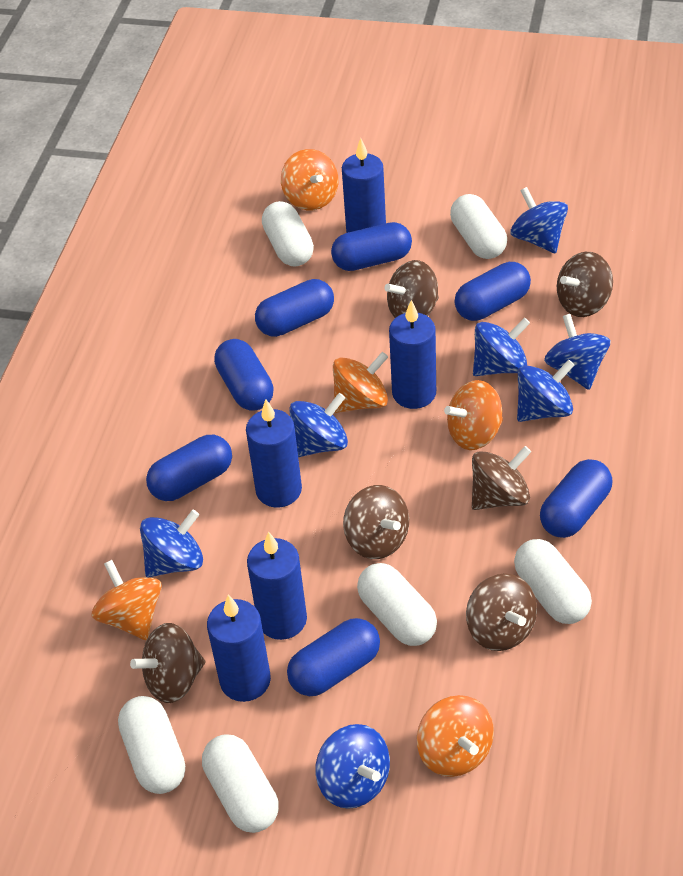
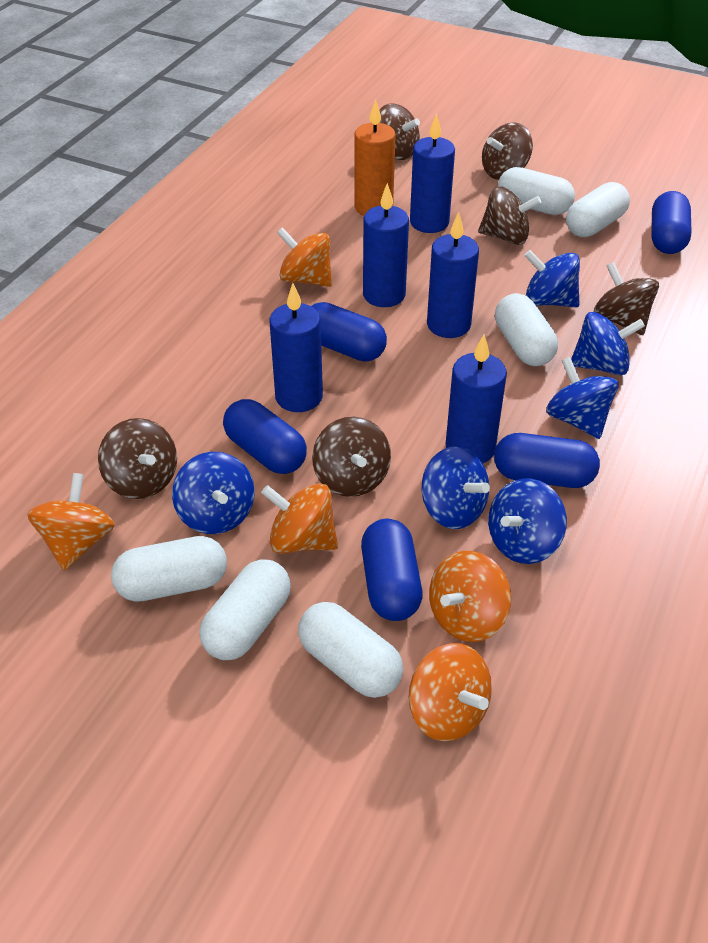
blue capsule: 7 -> 5
blue spinning top: 7 -> 6
orange candle: 0 -> 1

